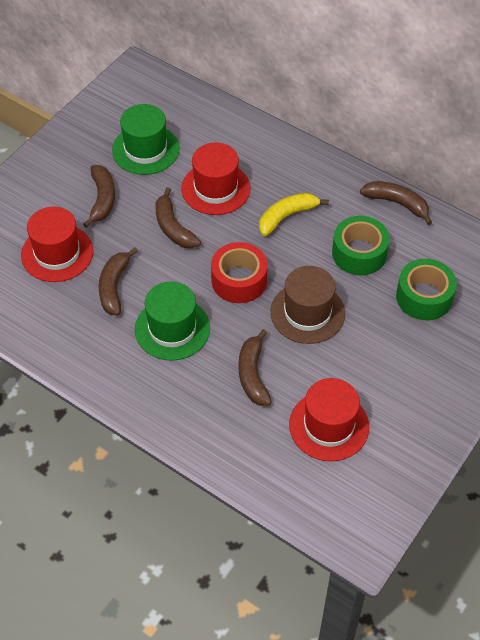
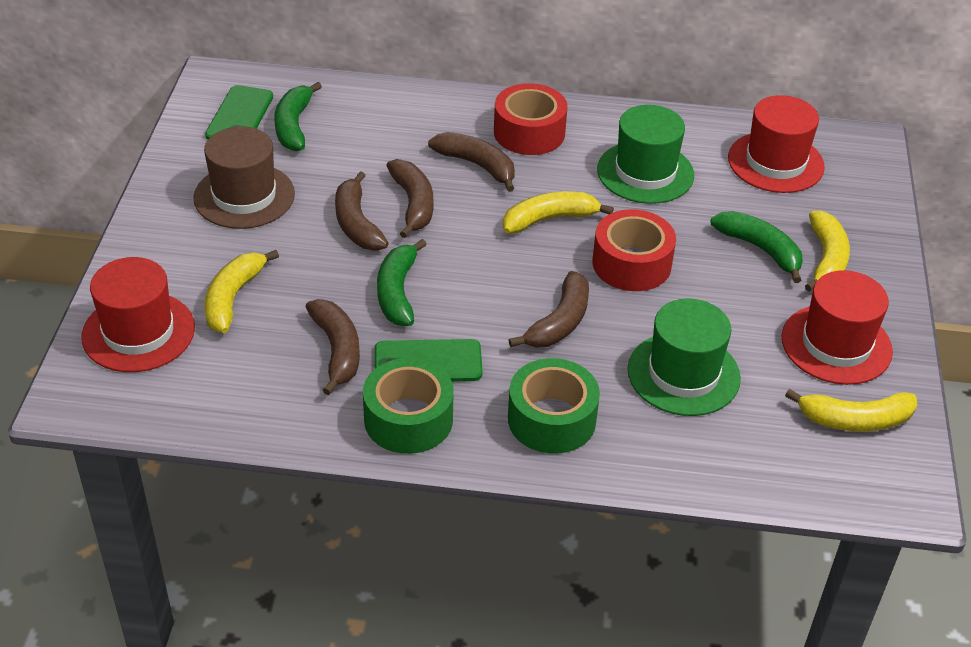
green banana: 0 -> 3
green phone: 0 -> 2
red tape: 1 -> 2
yellow banana: 1 -> 4

